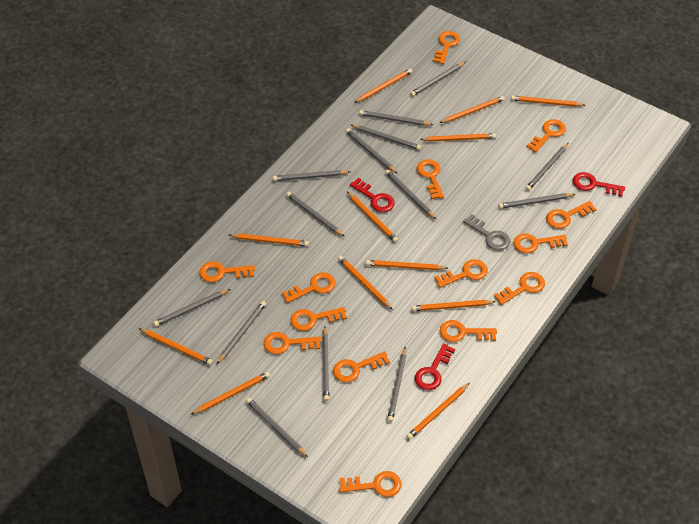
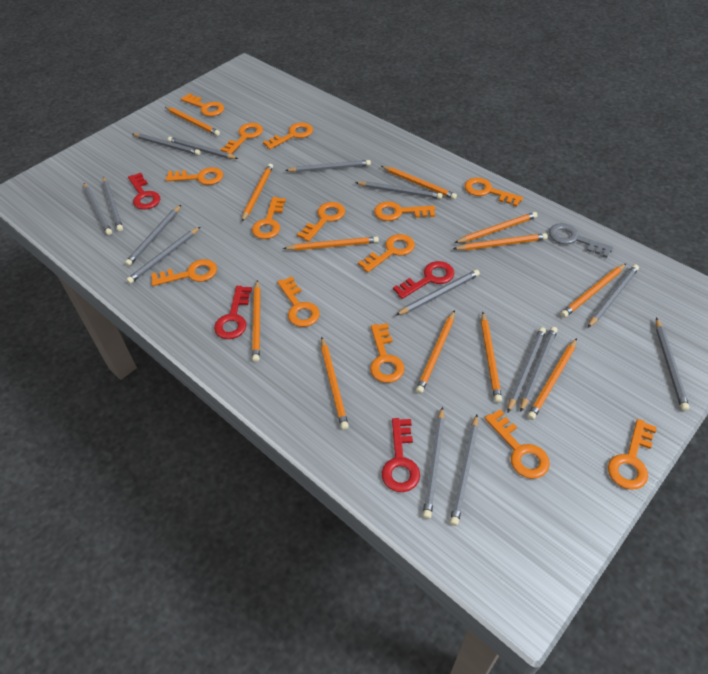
grey pencil: 14 -> 15
red key: 3 -> 4

